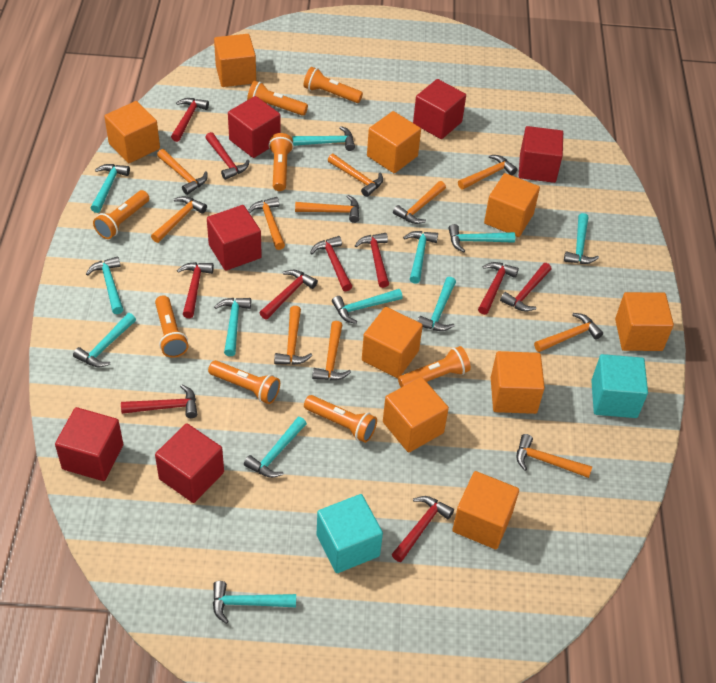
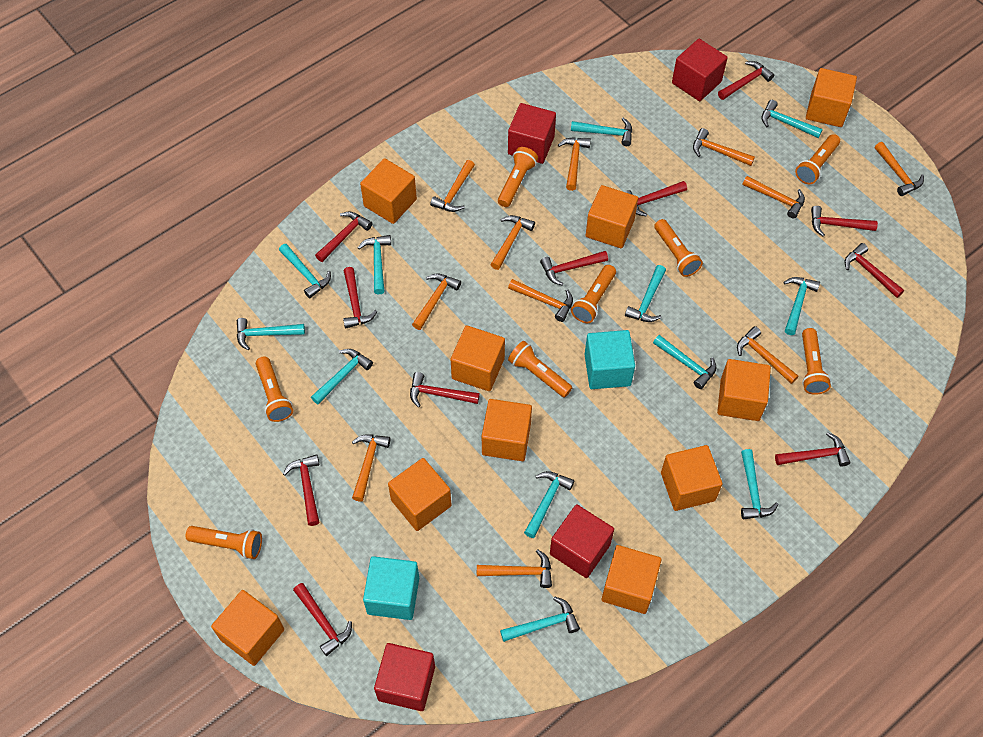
orange cube: 9 -> 10
red cube: 6 -> 4
red hammer: 10 -> 11

